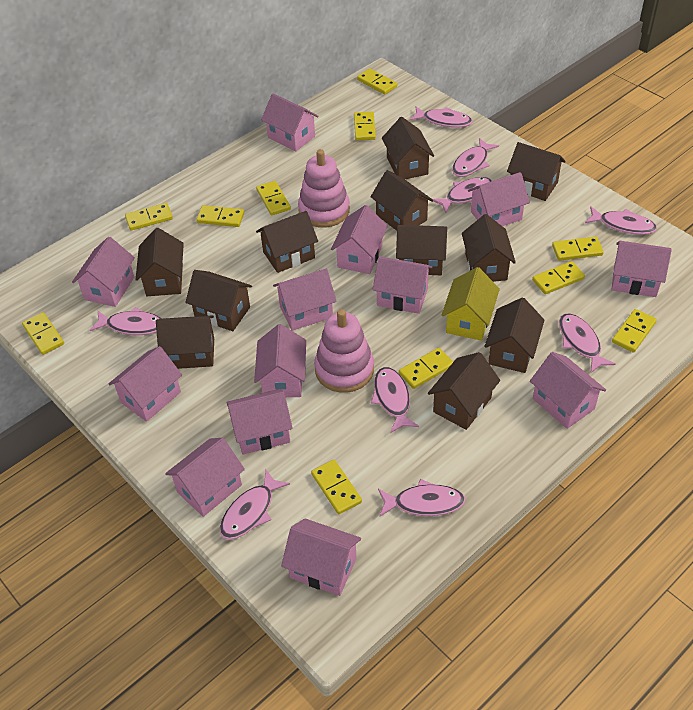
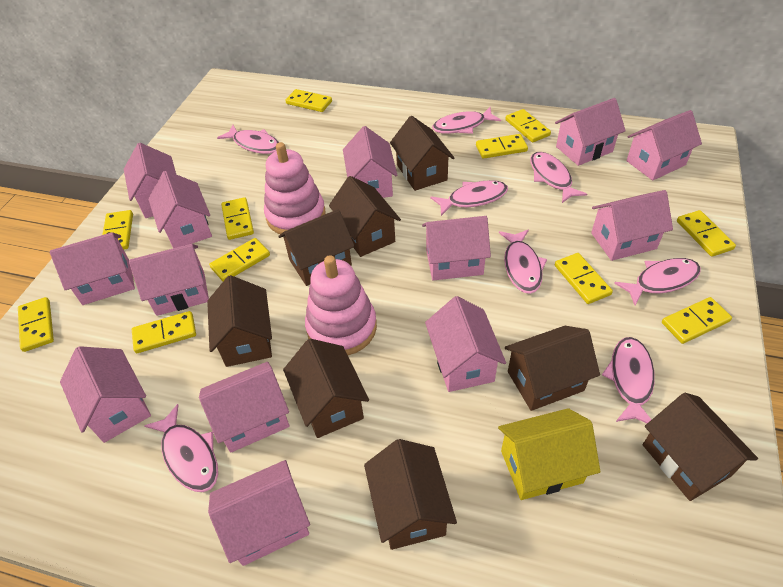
brown house: 11 -> 8
pink fish: 9 -> 8

